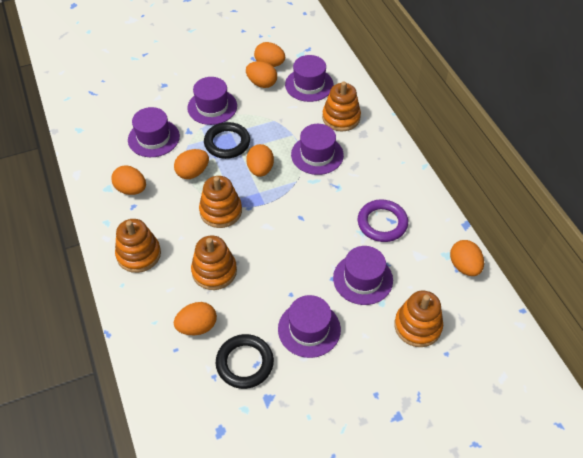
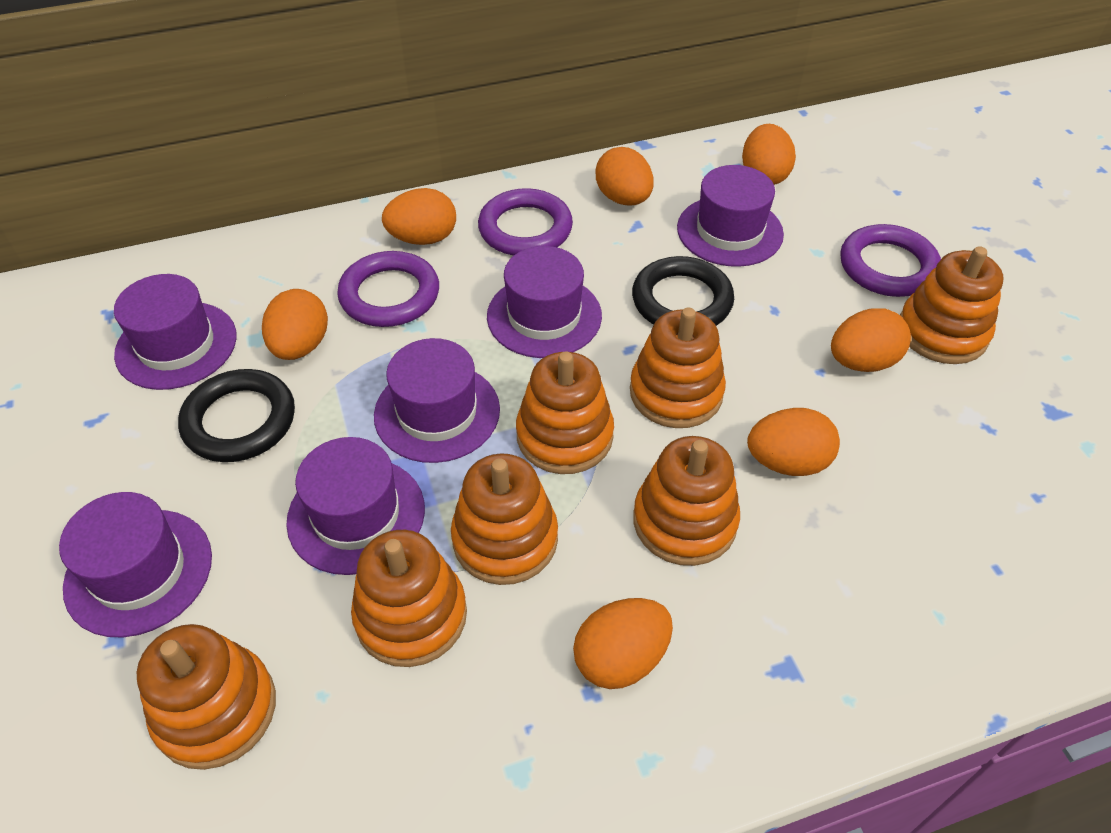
orange stacking toy: 5 -> 7
purple ring: 1 -> 3

